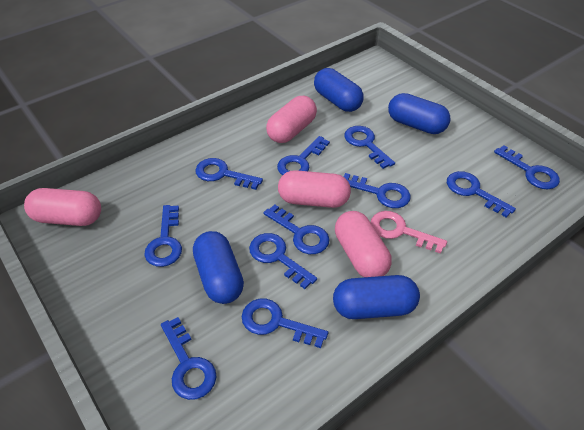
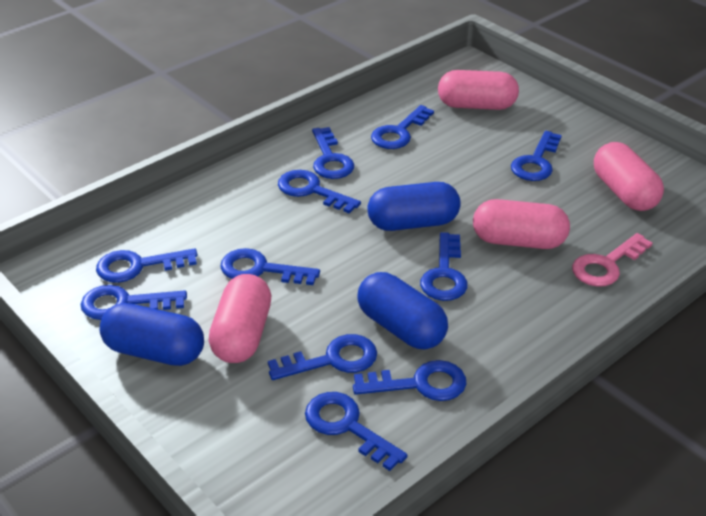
blue capsule: 4 -> 3

